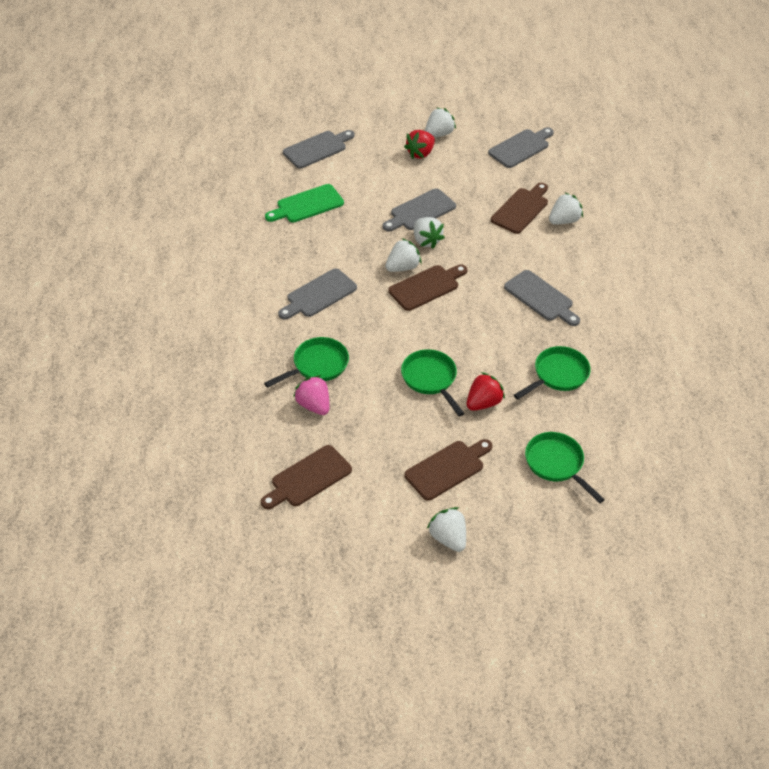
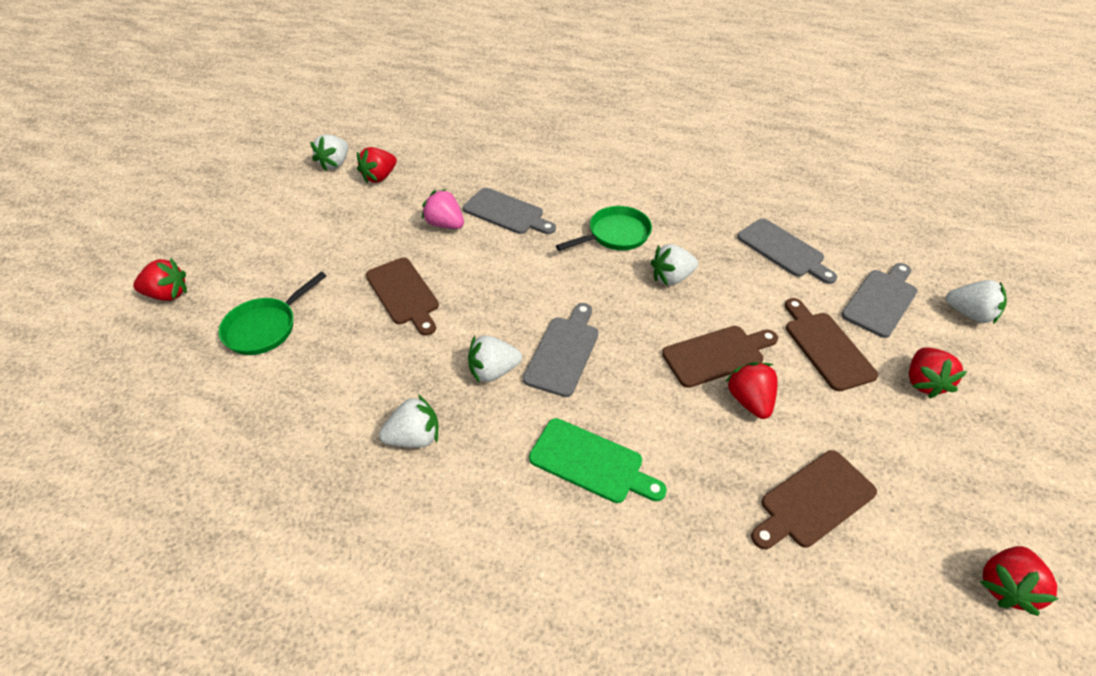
green pan: 4 -> 2
grey cutting board: 5 -> 4
red strawberry: 2 -> 5

